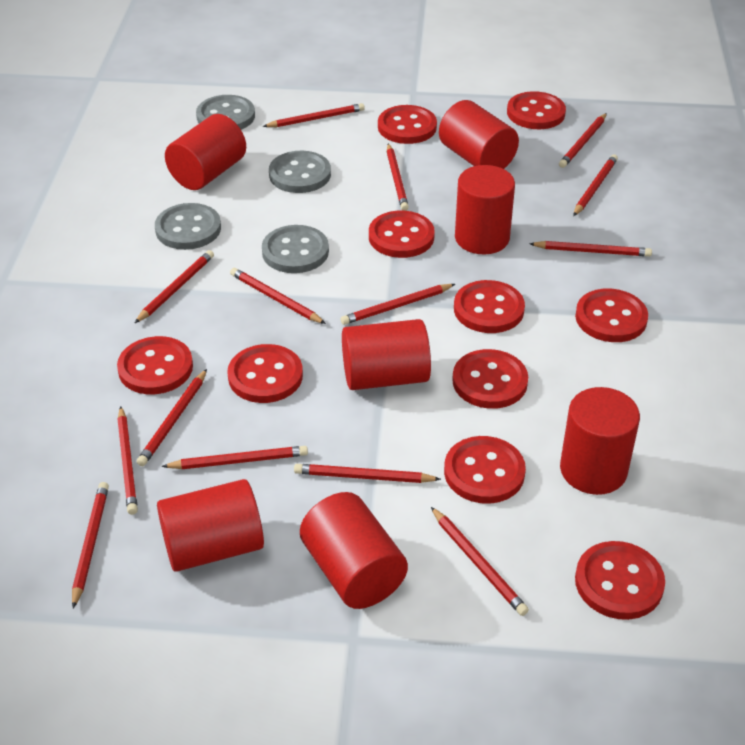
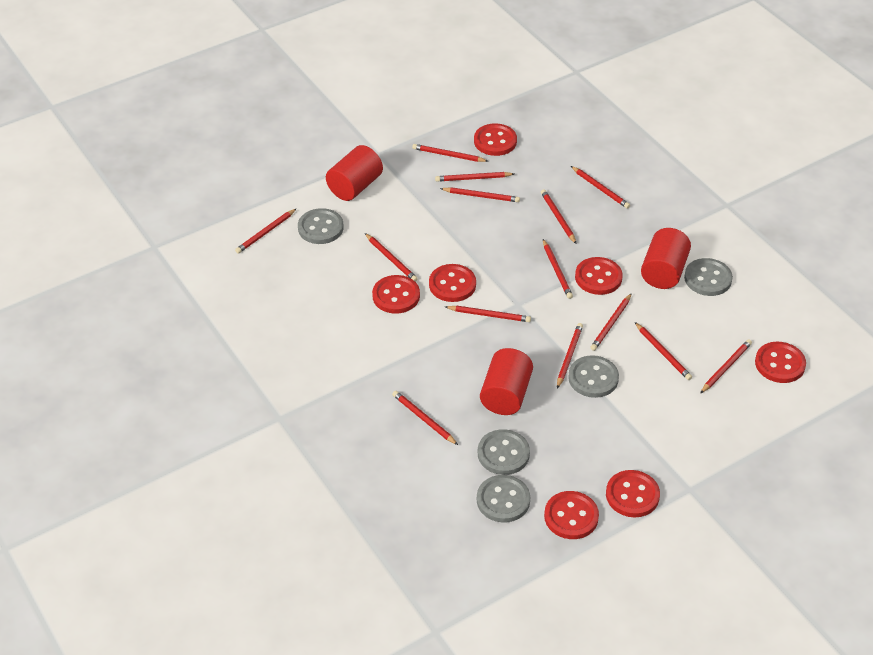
grey button: 4 -> 5
red button: 10 -> 7
red cylinder: 7 -> 3

